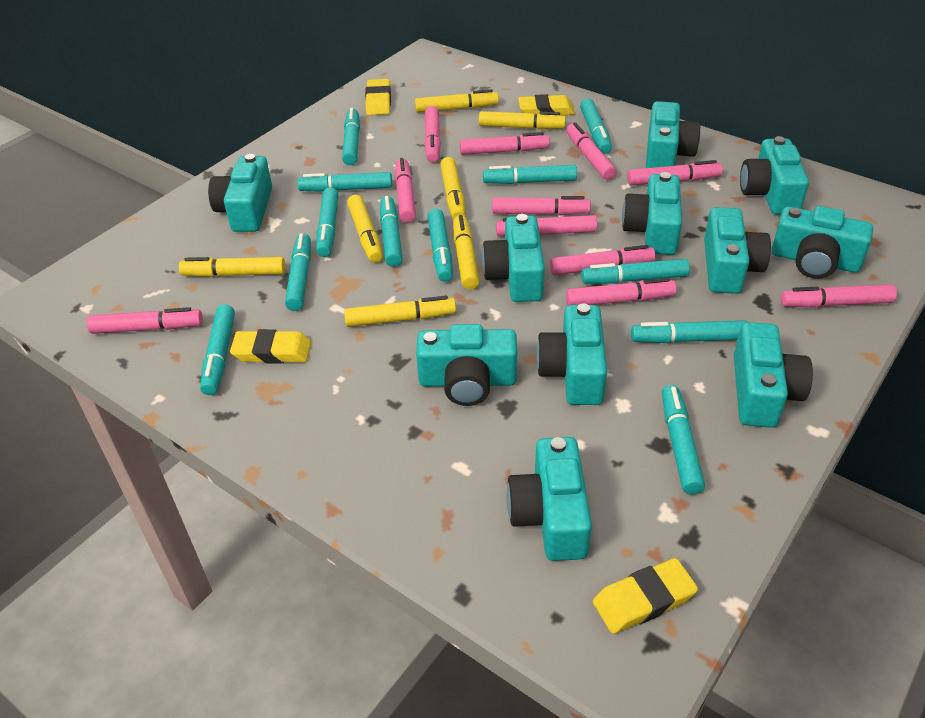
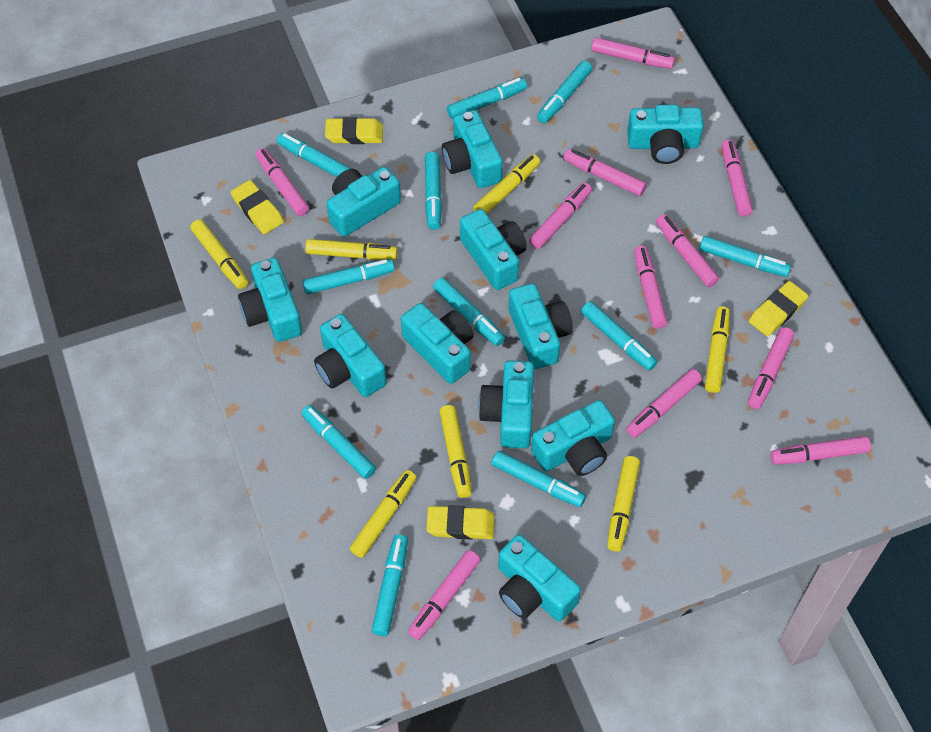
turquoise marker: 12 -> 11

